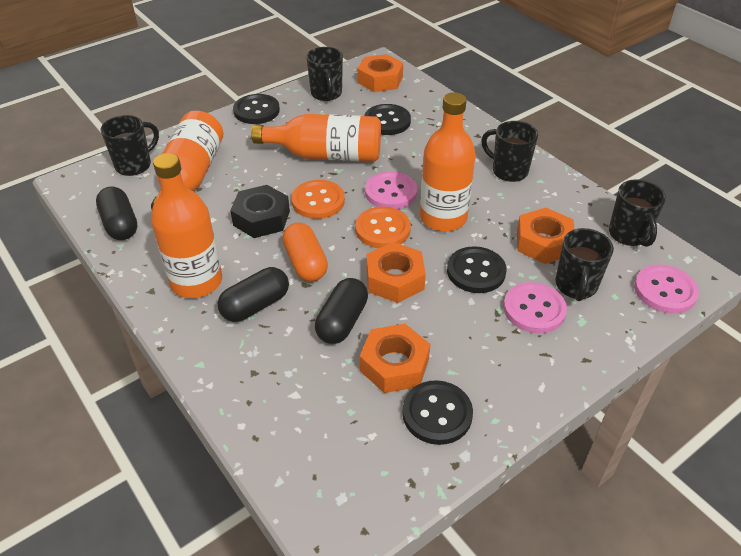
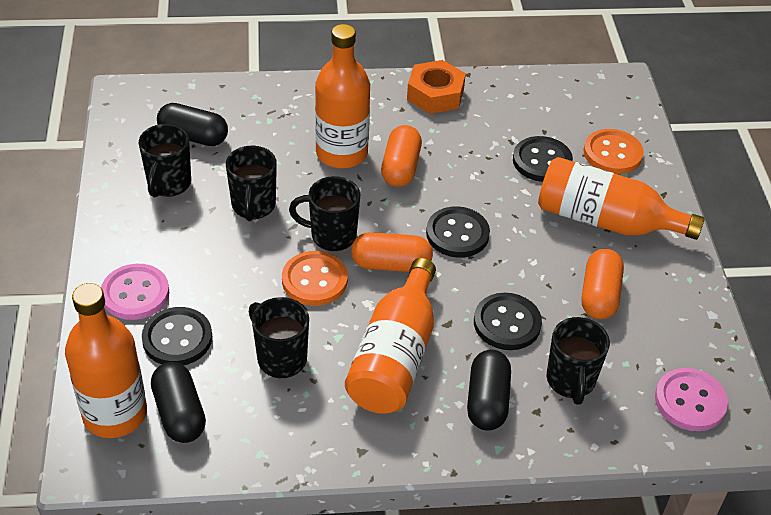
black nut: 1 -> 0
orange capsule: 1 -> 3
orange nut: 4 -> 1
pink button: 3 -> 2

